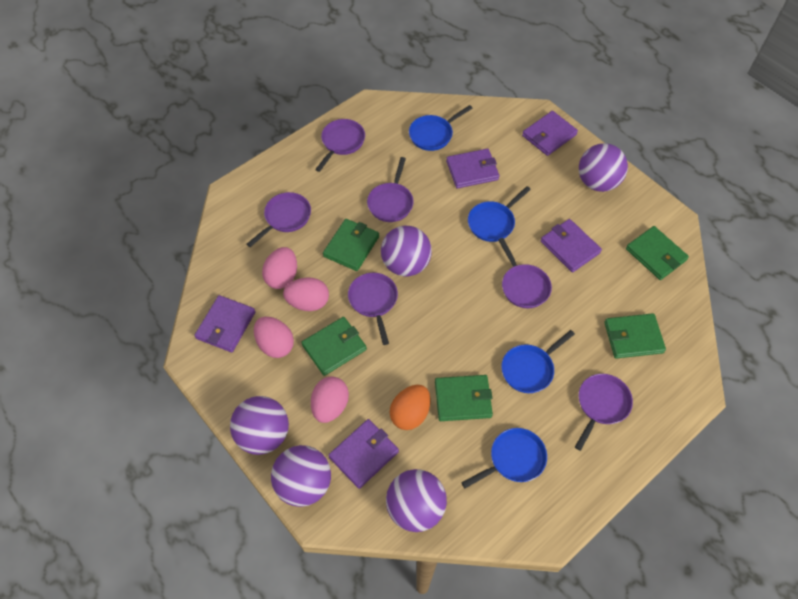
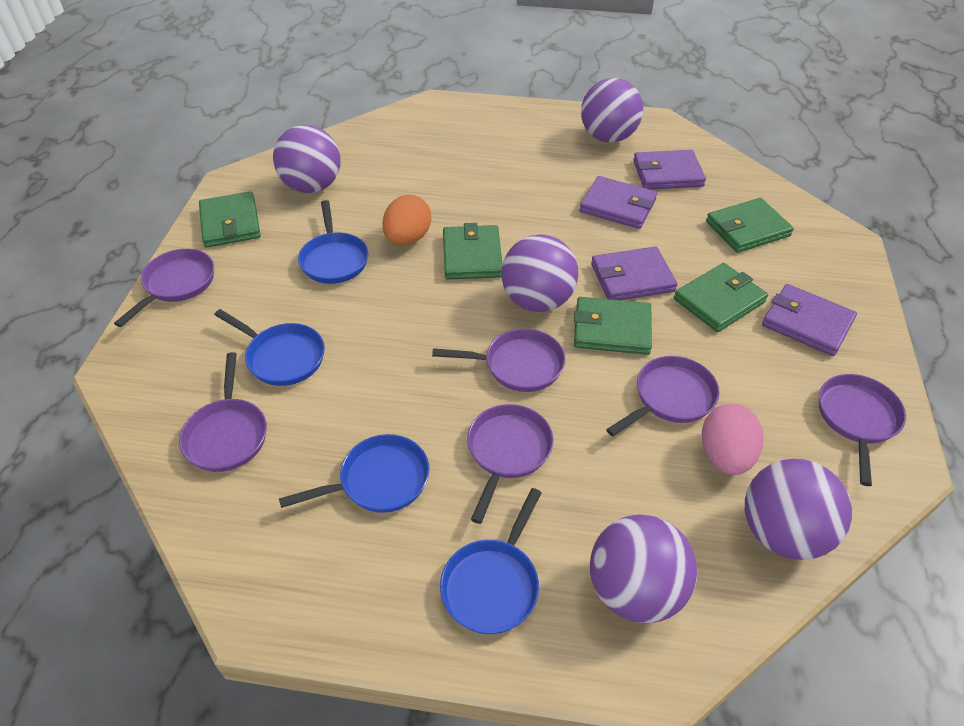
pink egg: 4 -> 1
purple wallet: 5 -> 4

